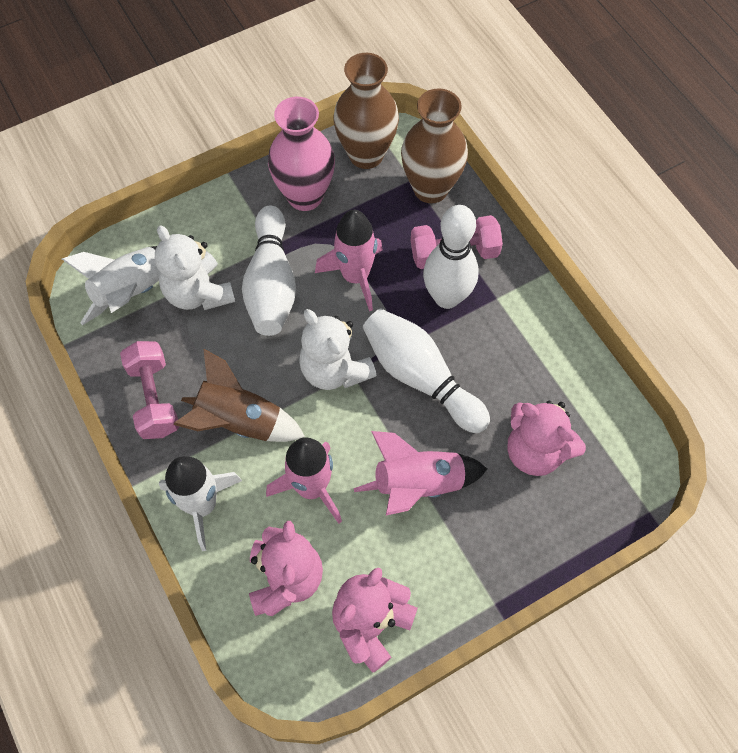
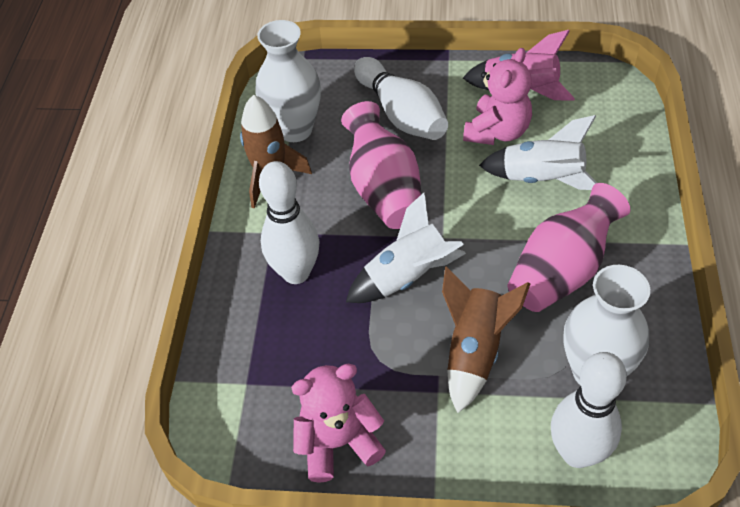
brown rocket: 1 -> 2
brown vase: 2 -> 0
pink dumbbell: 2 -> 0
pink rocket: 3 -> 1
pink teddy bear: 3 -> 2
pink vase: 1 -> 2
white teddy bear: 2 -> 0
white vase: 0 -> 2

